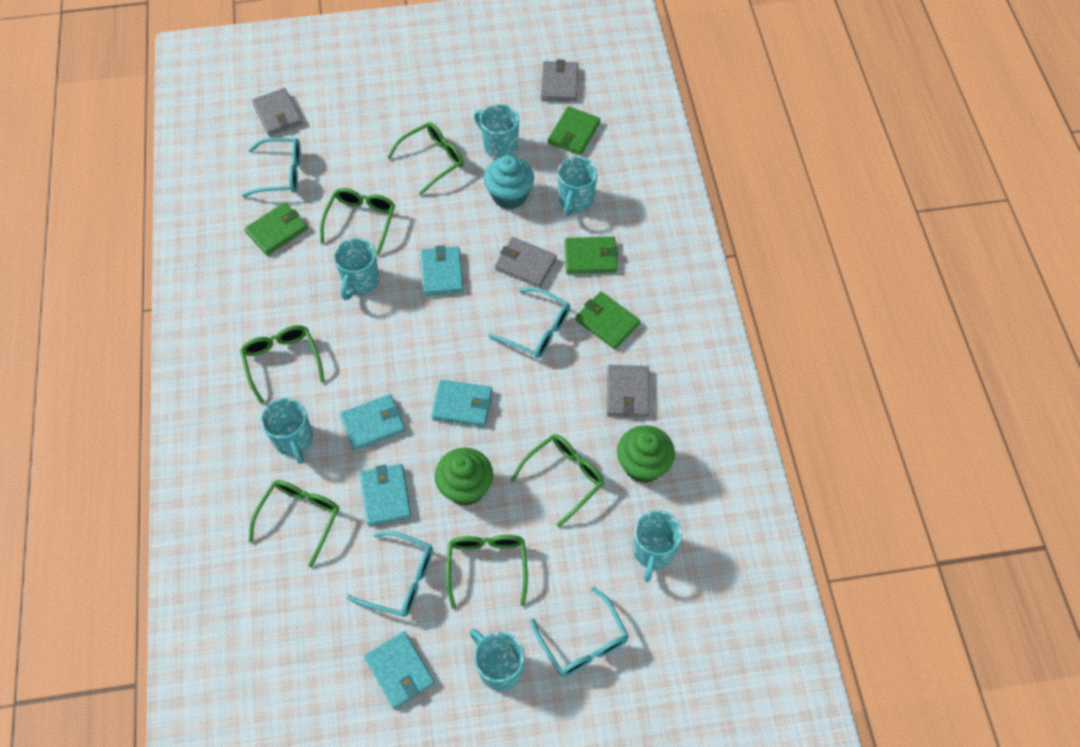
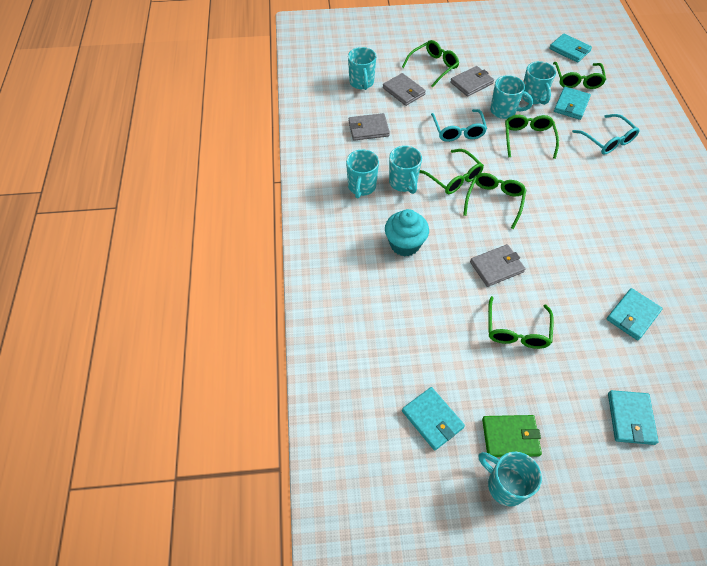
green cupcake: 2 -> 0
green wallet: 4 -> 1
turquoise glasses: 4 -> 2

